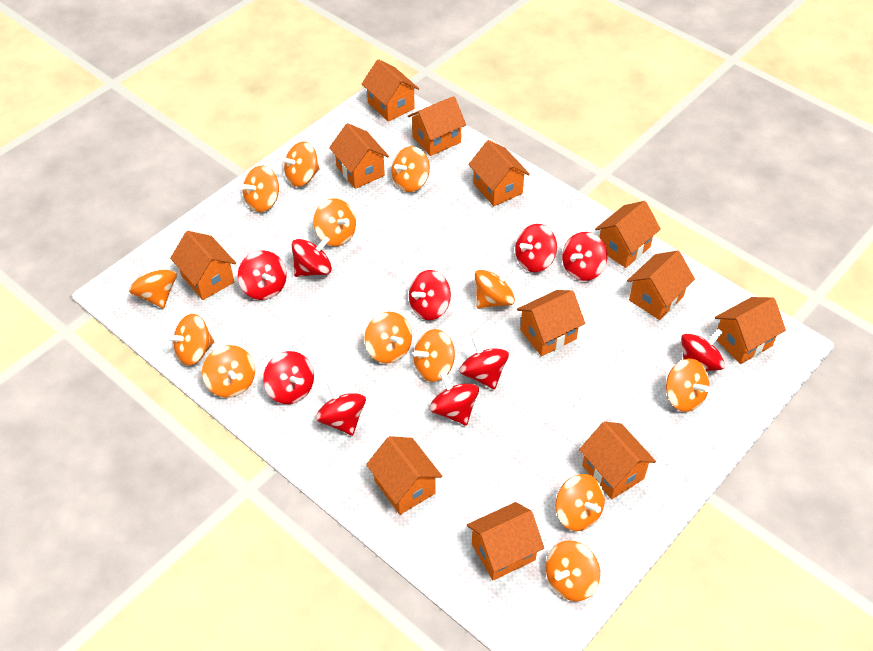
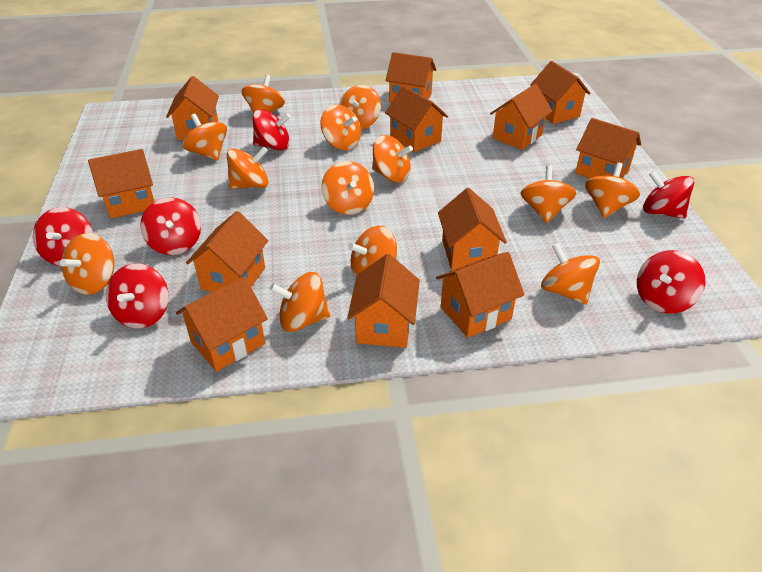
red spinning top: 10 -> 6

